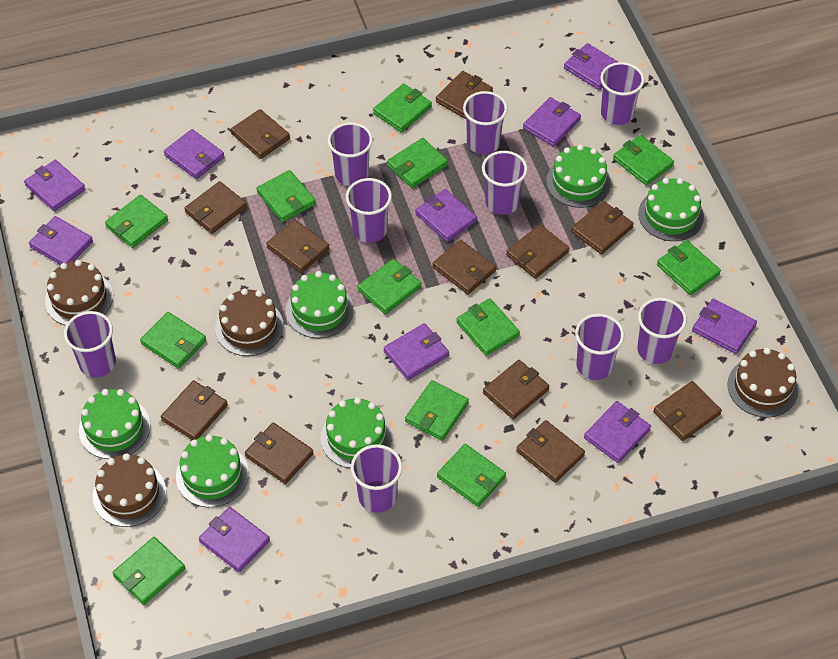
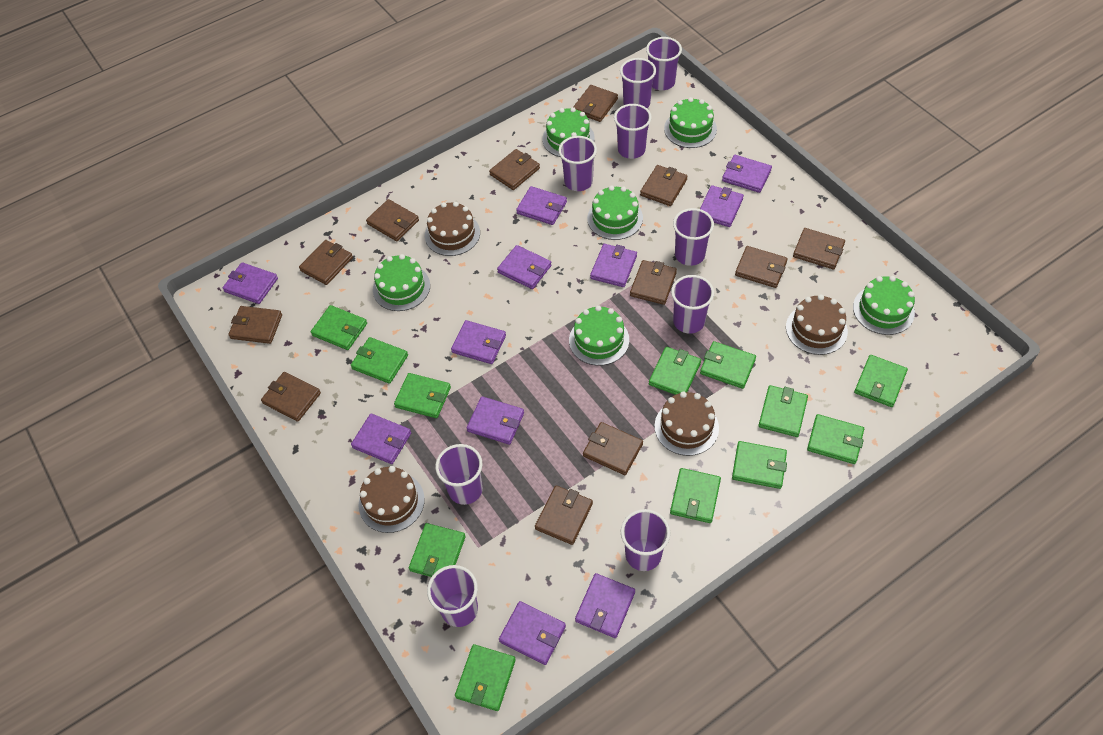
purple wallet: 10 -> 11

